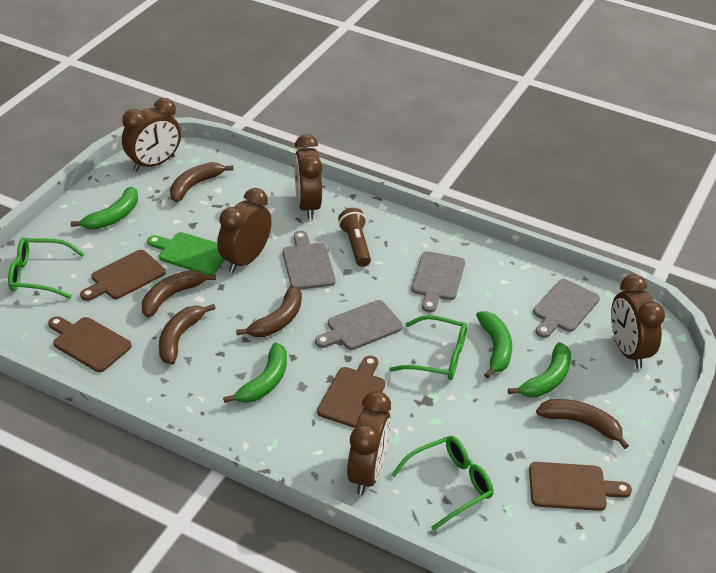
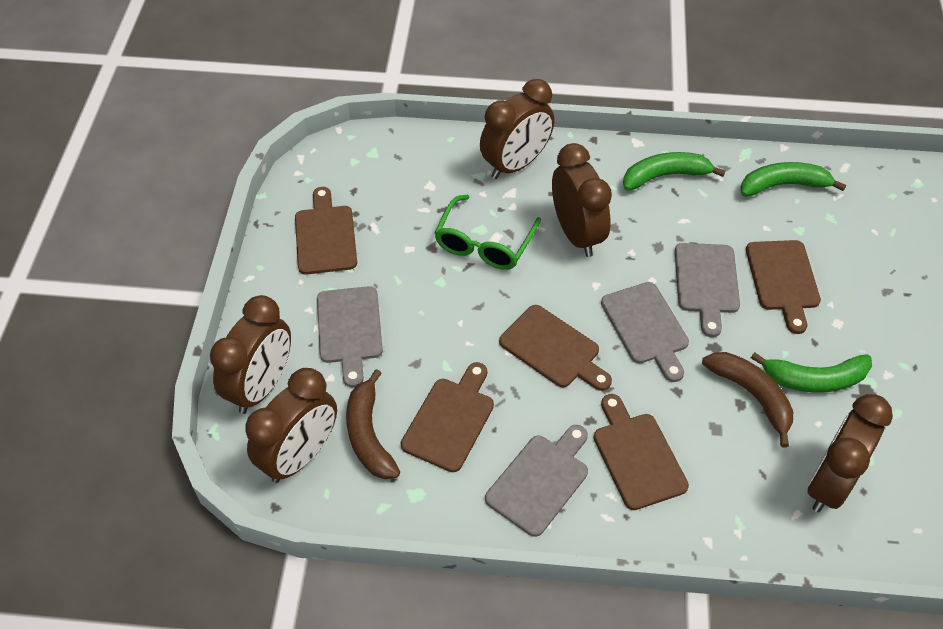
brown banana: 5 -> 2
brown cutting board: 4 -> 5
brown flashlight: 1 -> 0
green banana: 4 -> 3
green cutting board: 1 -> 0
green glasses: 3 -> 1

